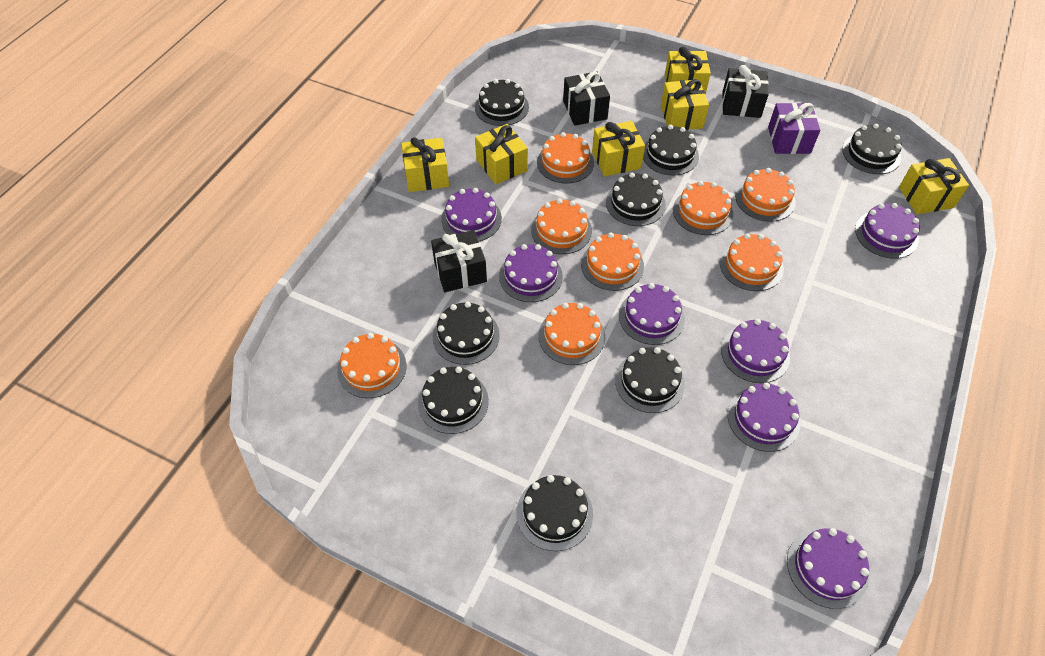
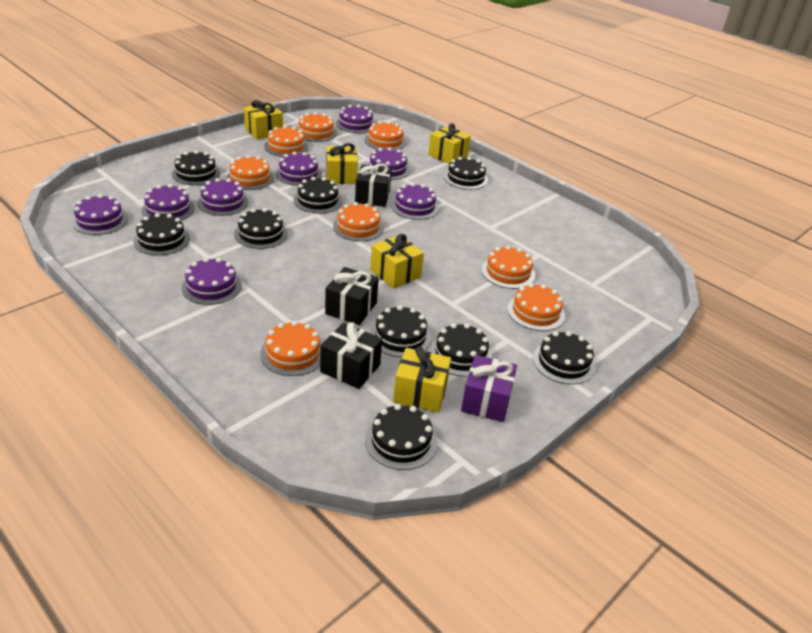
black cake: 8 -> 9
purple cake: 7 -> 8
yellow gift: 6 -> 5

